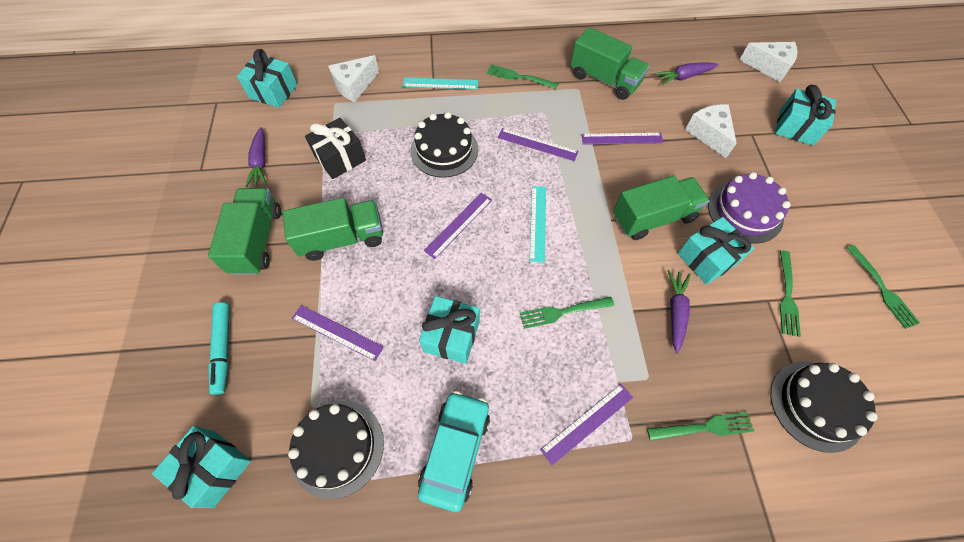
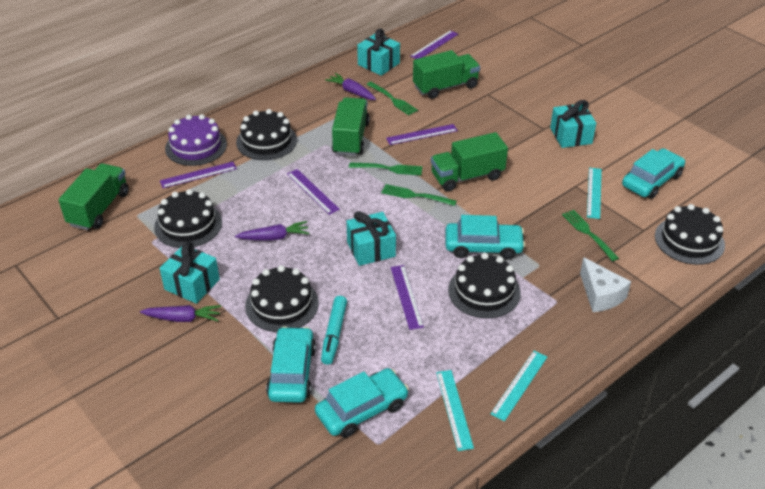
black cake: 3 -> 5
black gift: 1 -> 0
green fork: 5 -> 4
turquoise car: 1 -> 4
turquoise gift: 5 -> 4
turquoise ruler: 2 -> 3
white cheese: 3 -> 1

